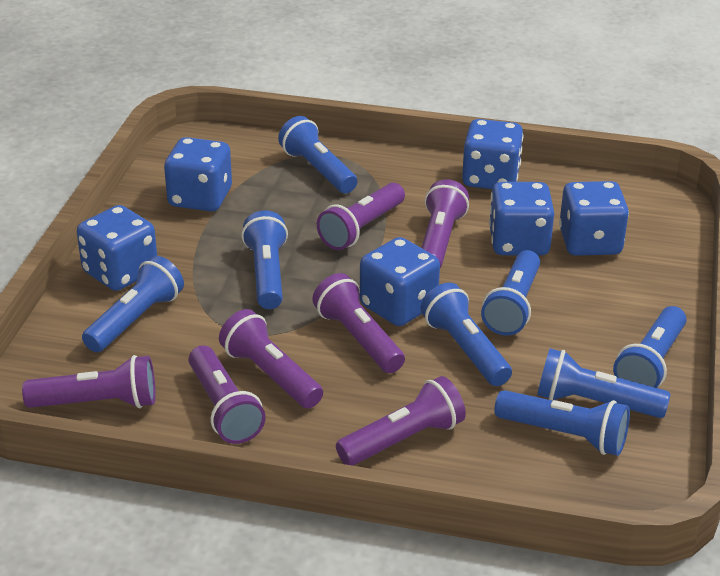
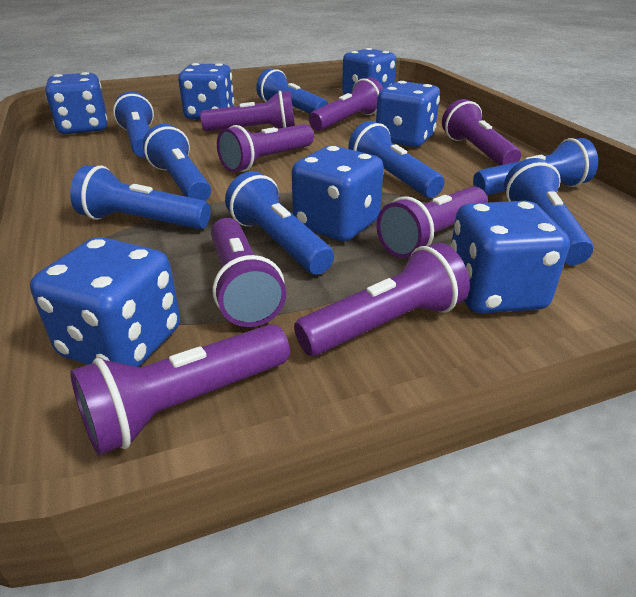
blue dice: 6 -> 7
purple flashlight: 7 -> 8

